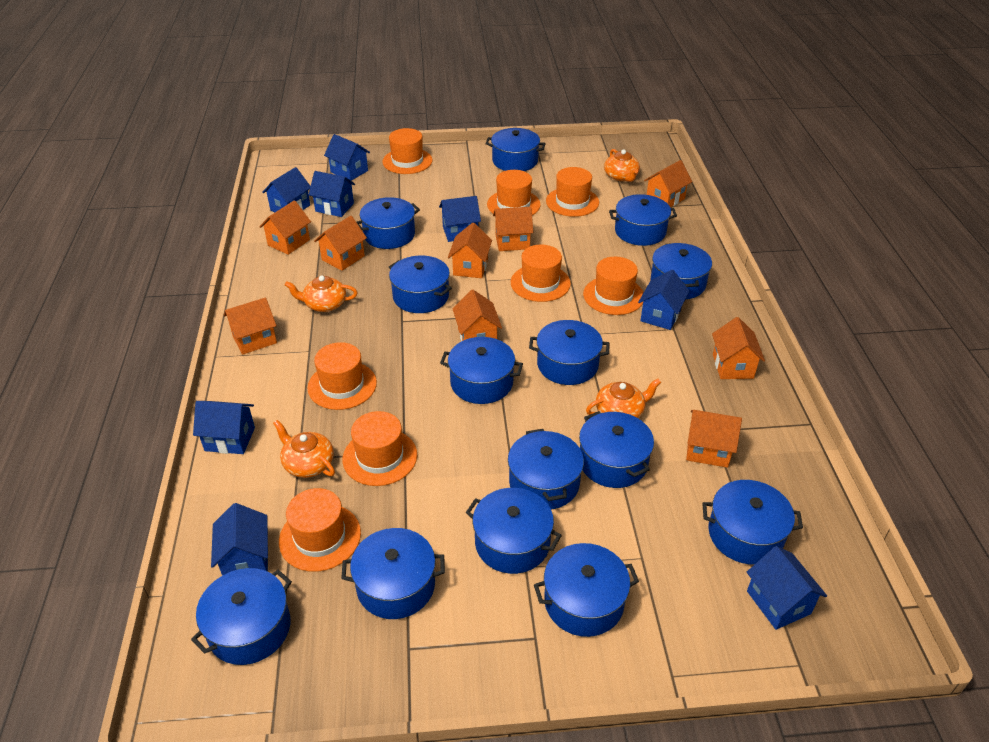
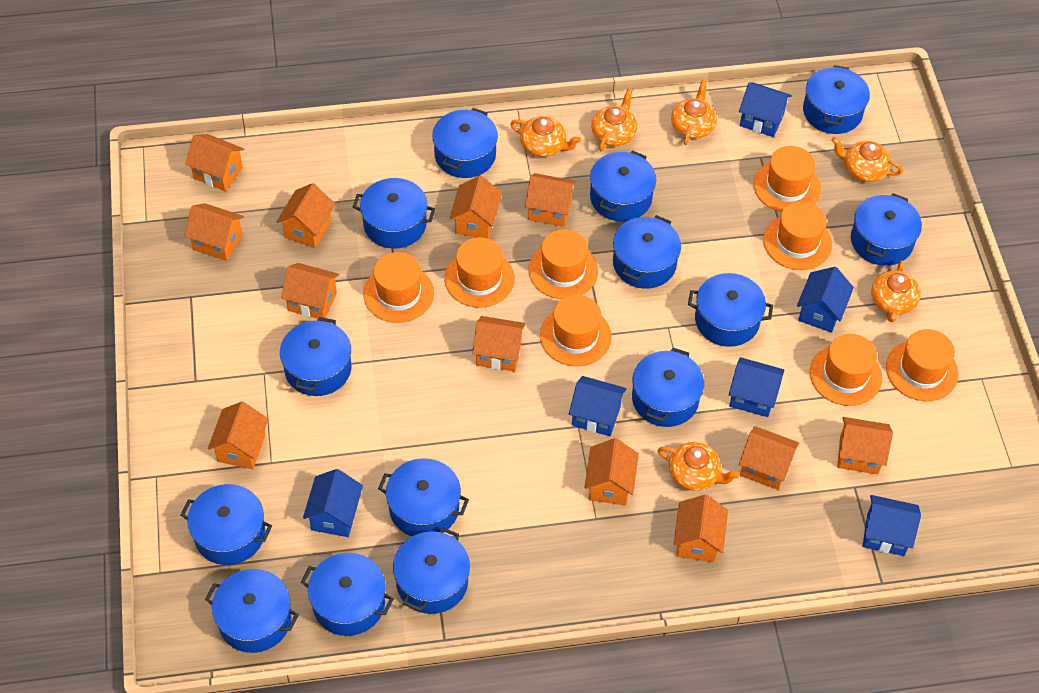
blue house: 8 -> 6
orange house: 9 -> 12
orange teapot: 4 -> 6

